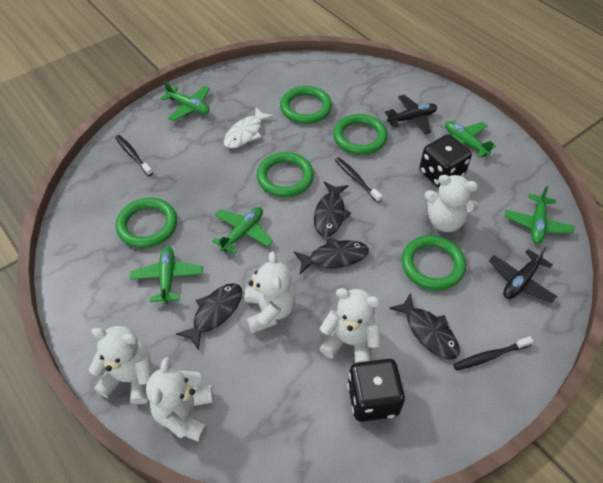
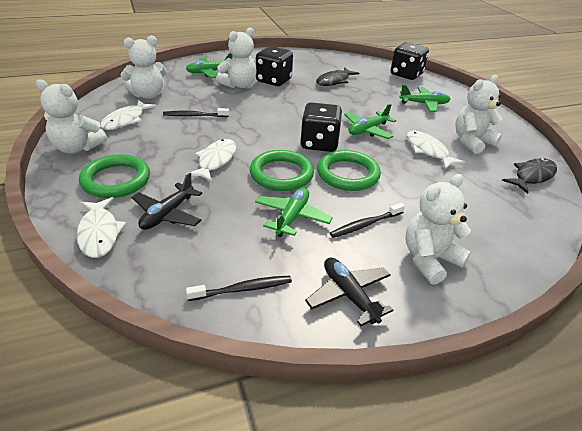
black dice: 2 -> 3
black fish: 4 -> 2
green plane: 5 -> 4
green ring: 5 -> 3
white fish: 1 -> 4

